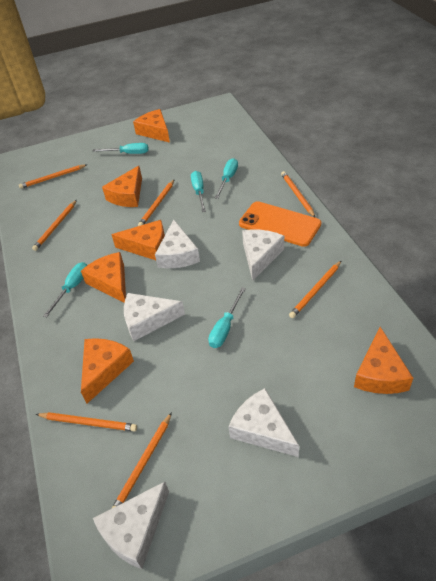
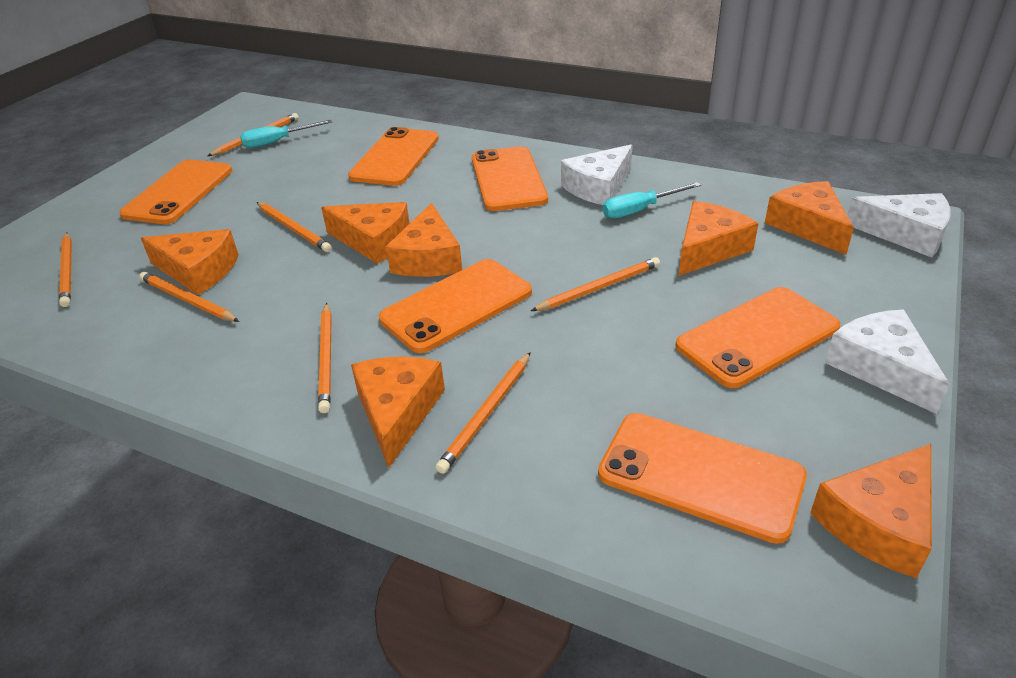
orange cheese: 6 -> 7
orange phone: 1 -> 6
turquoise screwdriver: 5 -> 2
white cheese: 5 -> 3

